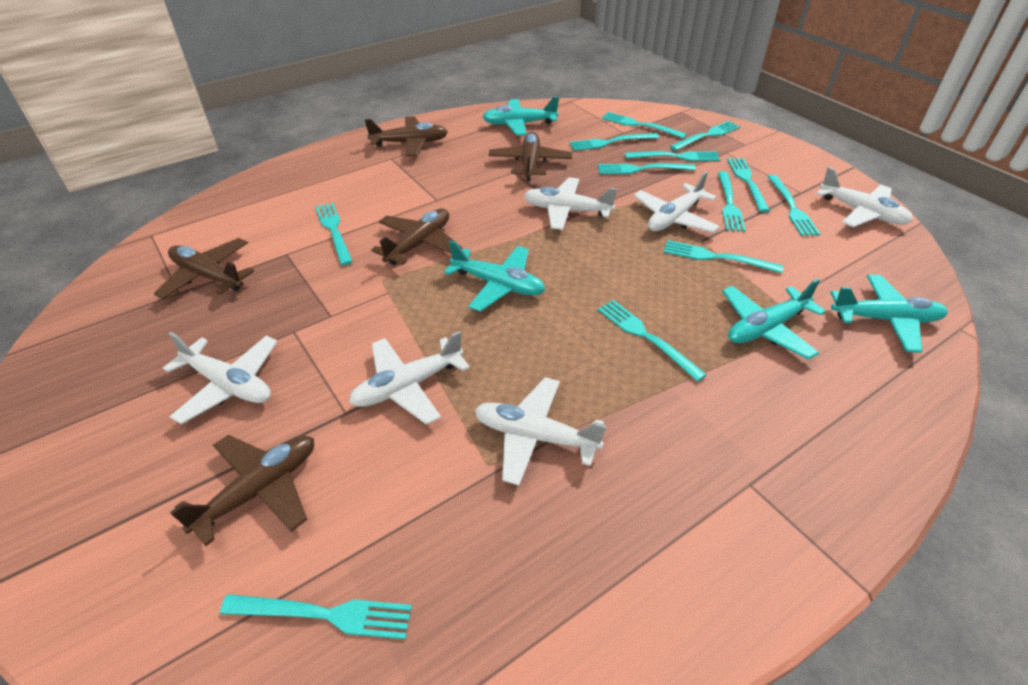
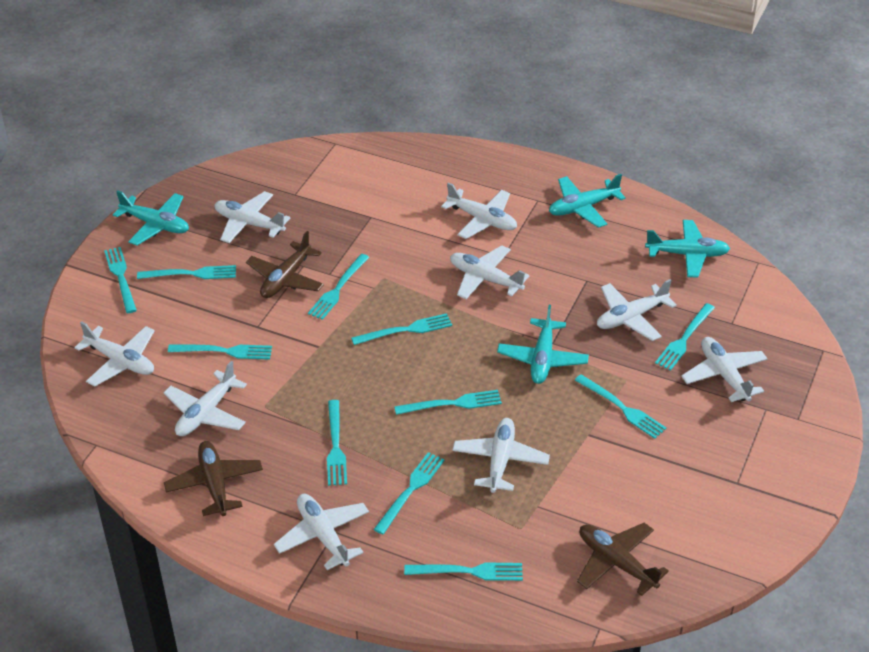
brown plane: 5 -> 3
turquoise fork: 12 -> 11
white plane: 6 -> 9

